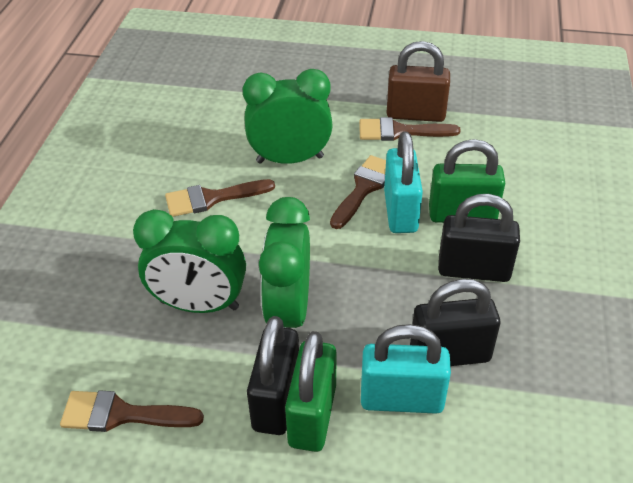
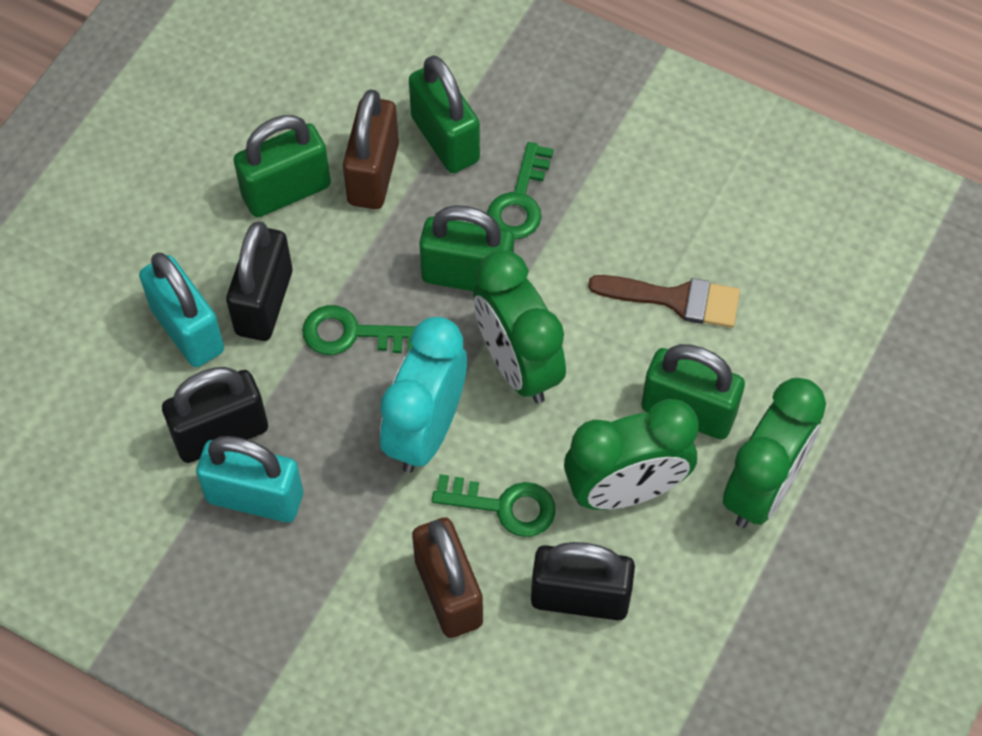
brown brush: 4 -> 1
brown padlock: 1 -> 2
green key: 0 -> 3
green padlock: 2 -> 4
turquoise clock: 0 -> 1

